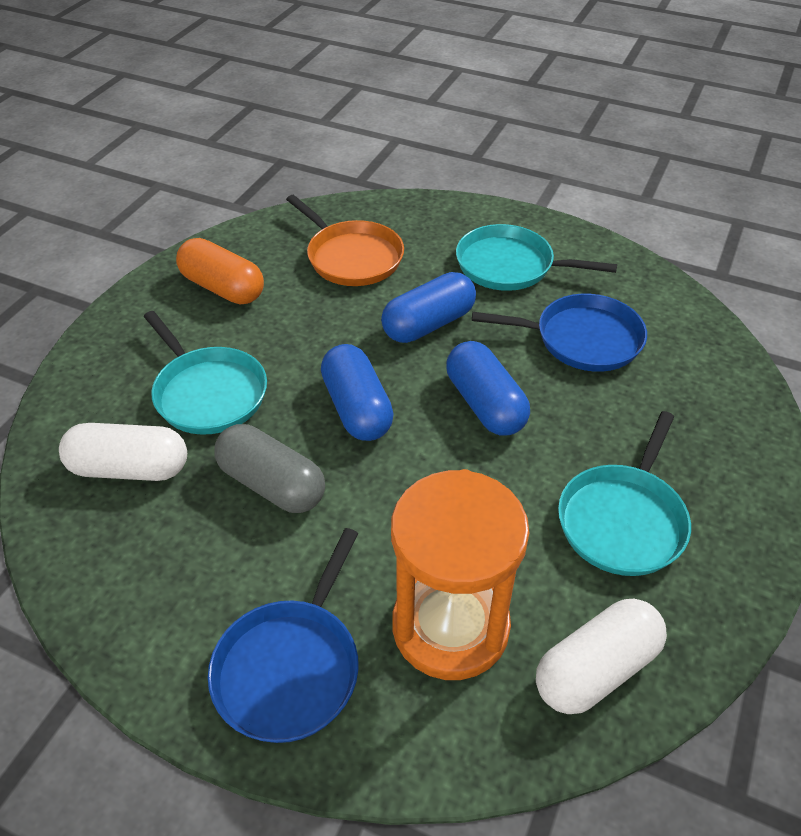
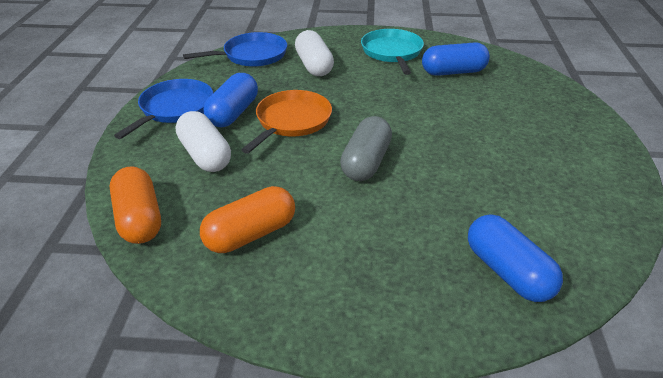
orange capsule: 1 -> 2
orange hourglass: 1 -> 0
turquoise pan: 3 -> 1

